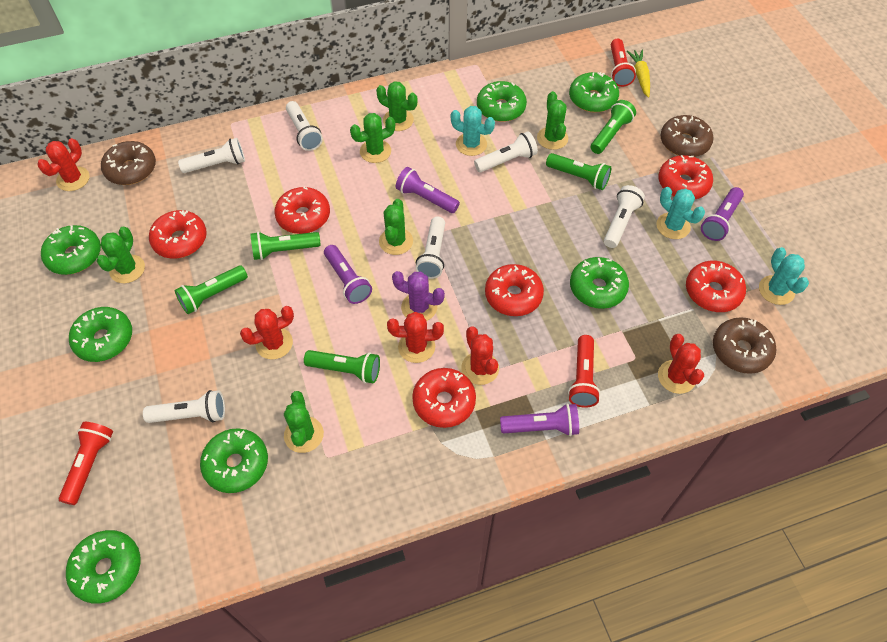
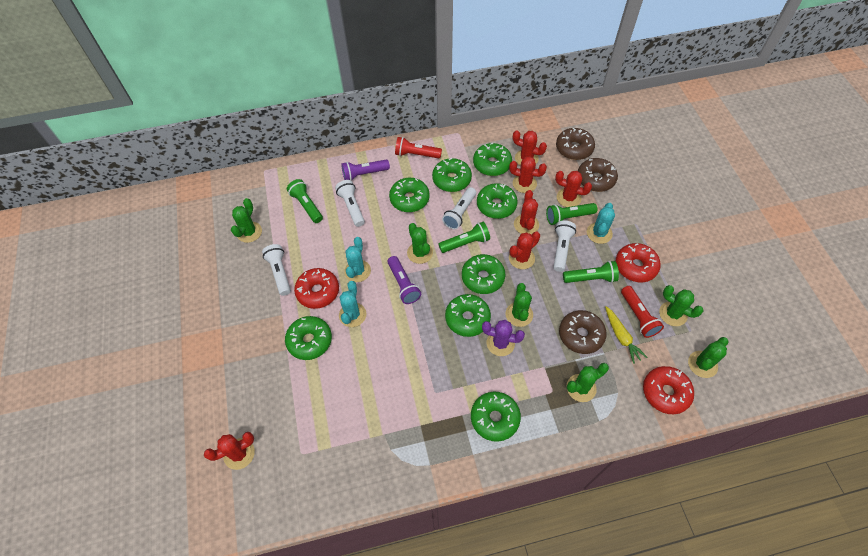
green donut: 7 -> 8
green flashlight: 5 -> 4
purple flashlight: 4 -> 2
red cactus: 5 -> 6
red donut: 6 -> 3
red flashlight: 3 -> 2
white flashlight: 6 -> 4

